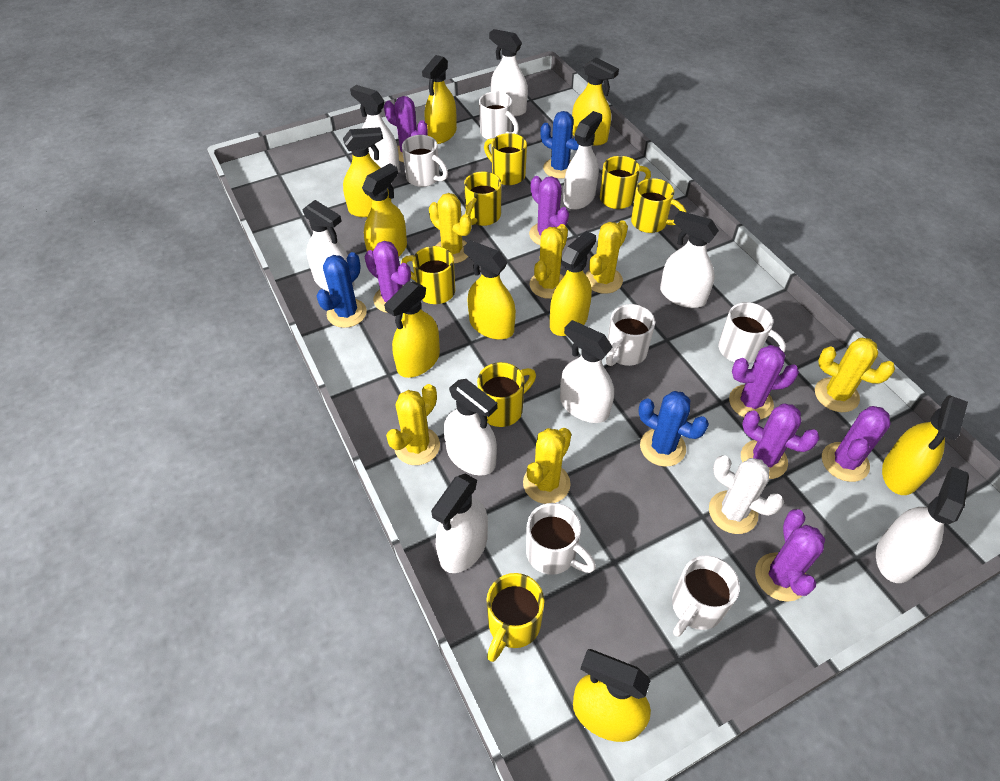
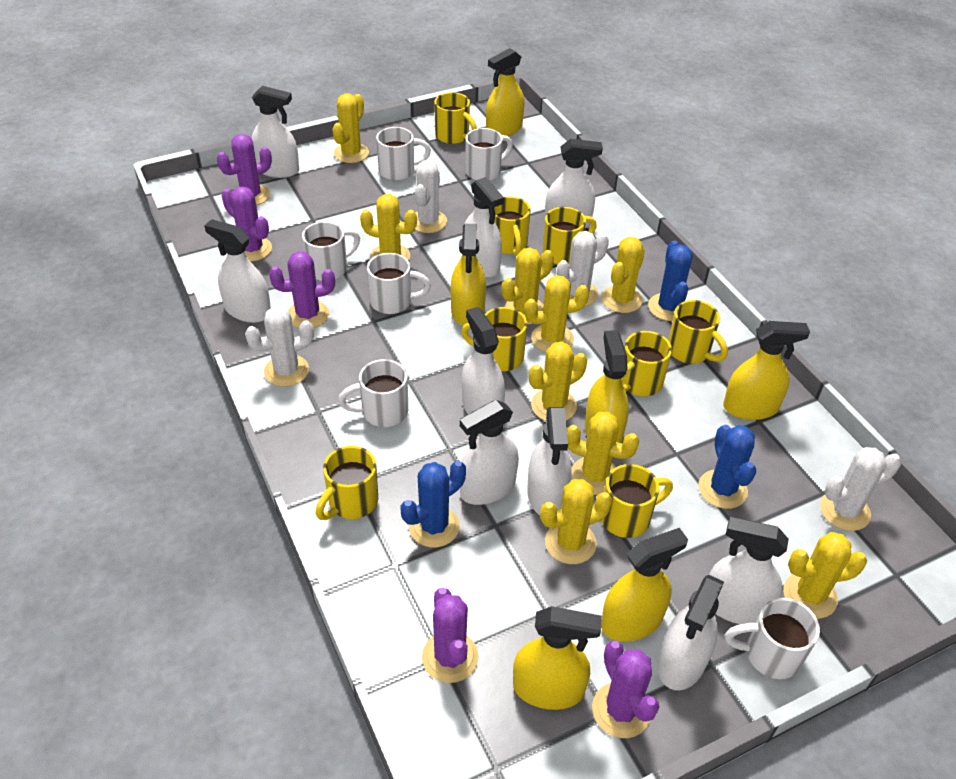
purple cactus: 7 -> 5
white cactus: 1 -> 4
yellow cactus: 6 -> 9
yellow mug: 7 -> 8
yellow spray bottle: 9 -> 6

